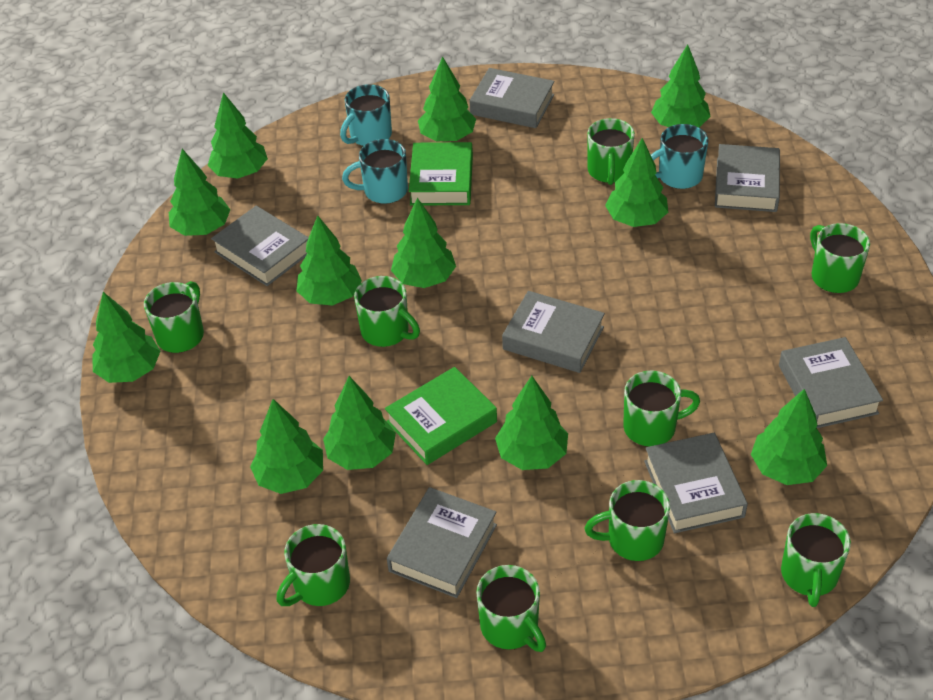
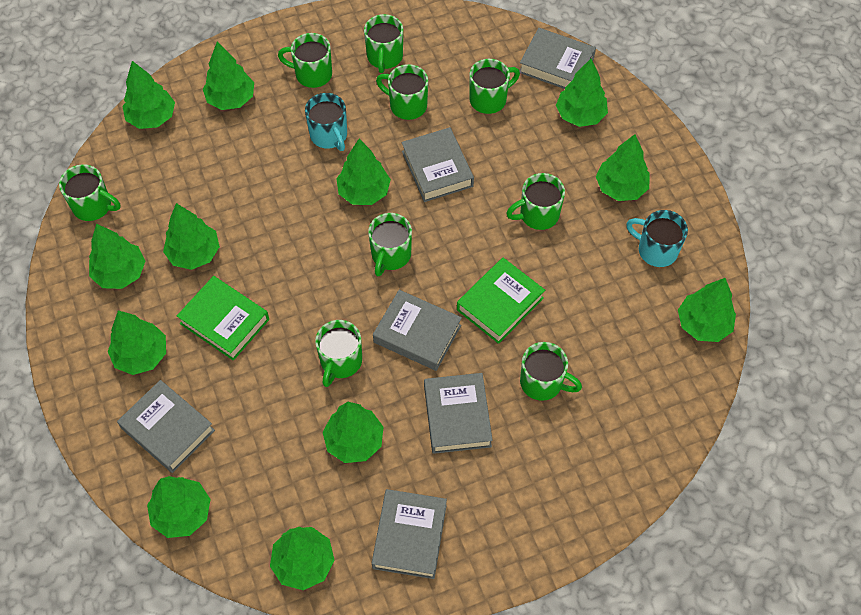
grey book: 7 -> 6
turquoise mug: 3 -> 2

